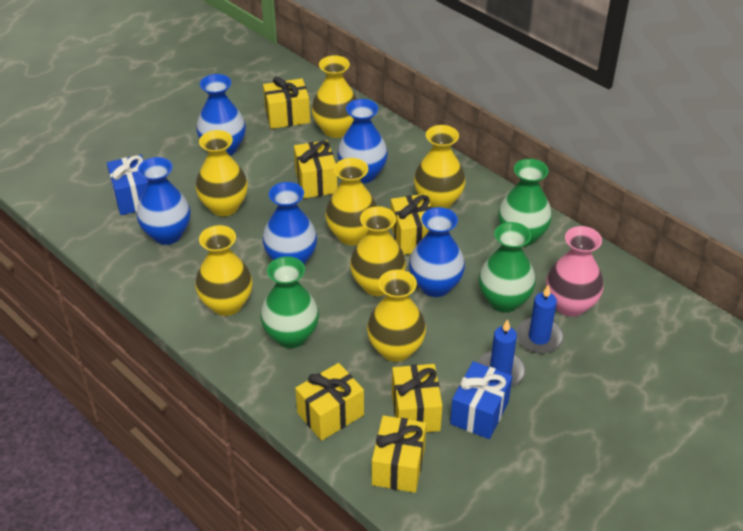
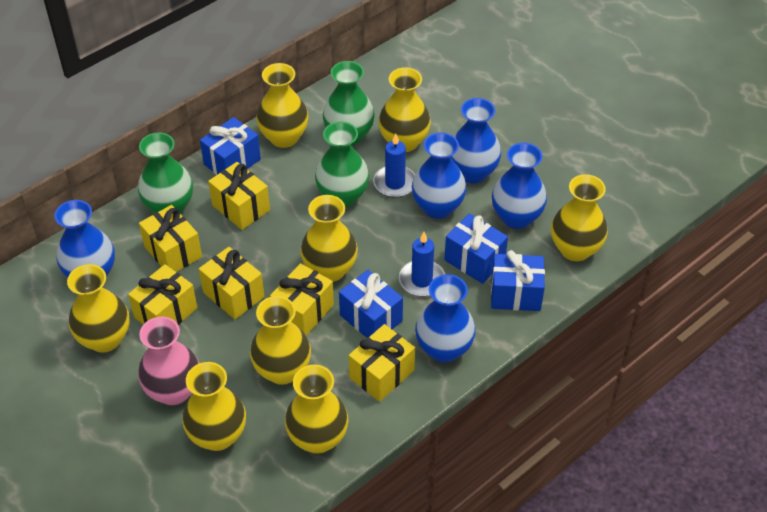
blue gift: 2 -> 4
yellow vase: 7 -> 8

